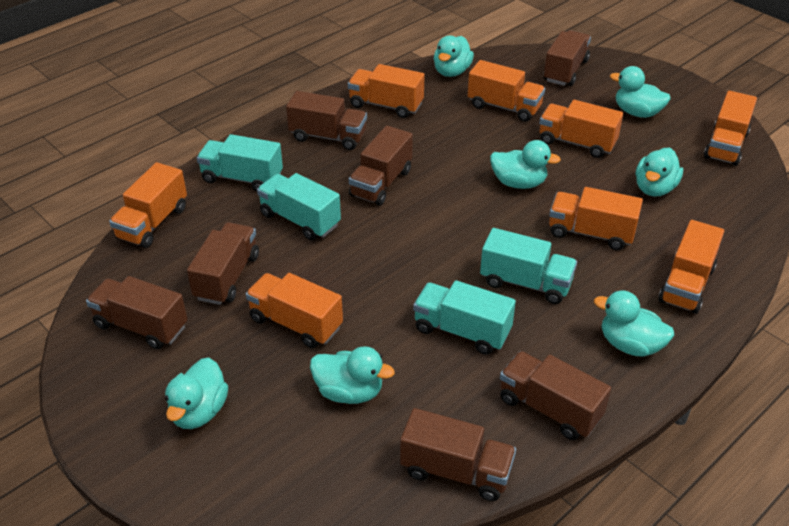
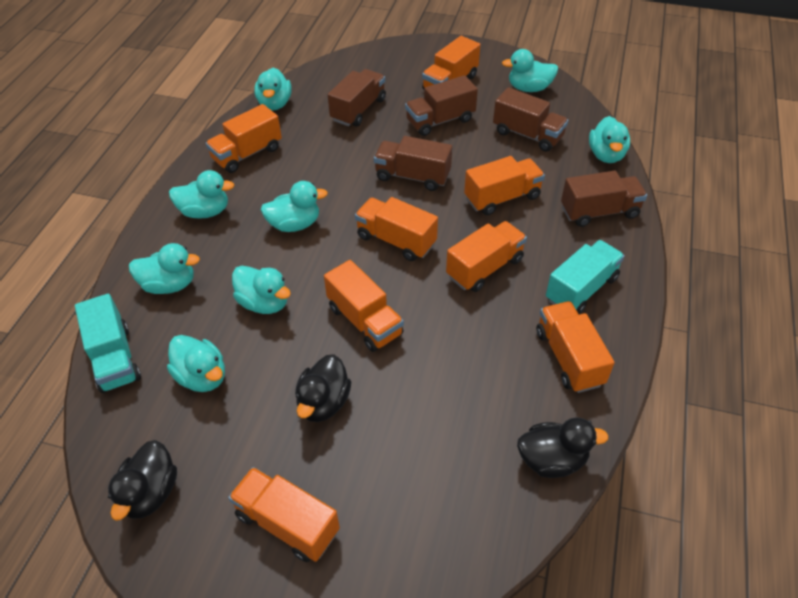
black duck: 0 -> 3
brown truck: 7 -> 5
turquoise duck: 7 -> 8
turquoise truck: 4 -> 2

